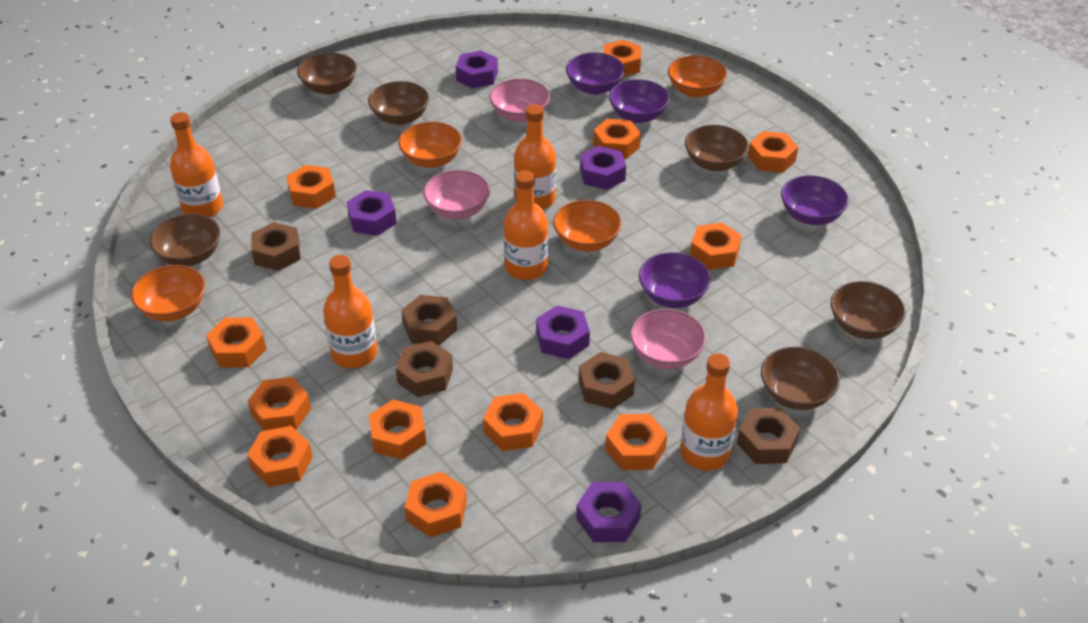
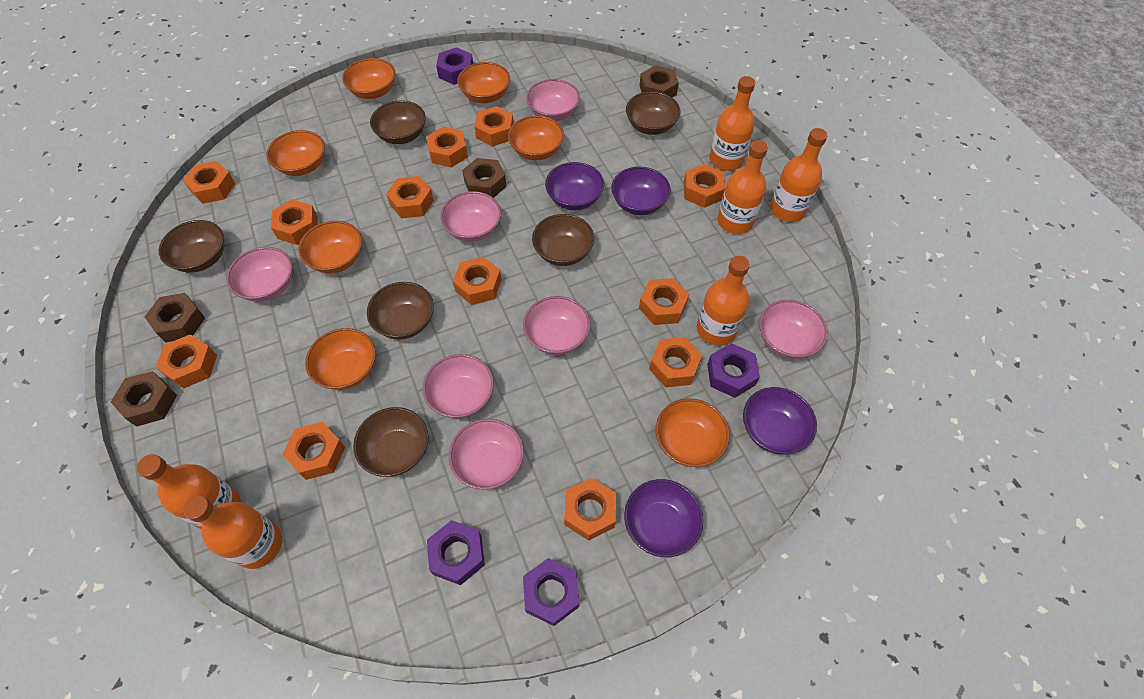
brown nut: 5 -> 4
orange bottle: 5 -> 6
orange bowl: 4 -> 7
pink bowl: 3 -> 7
purple nut: 5 -> 4

